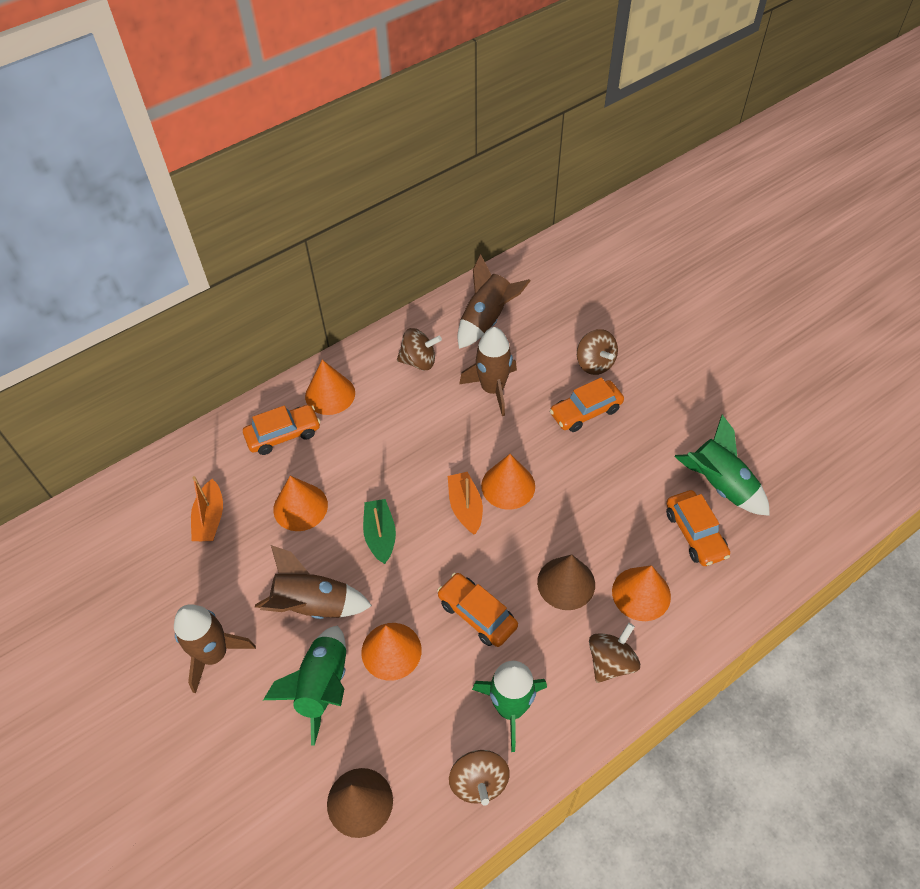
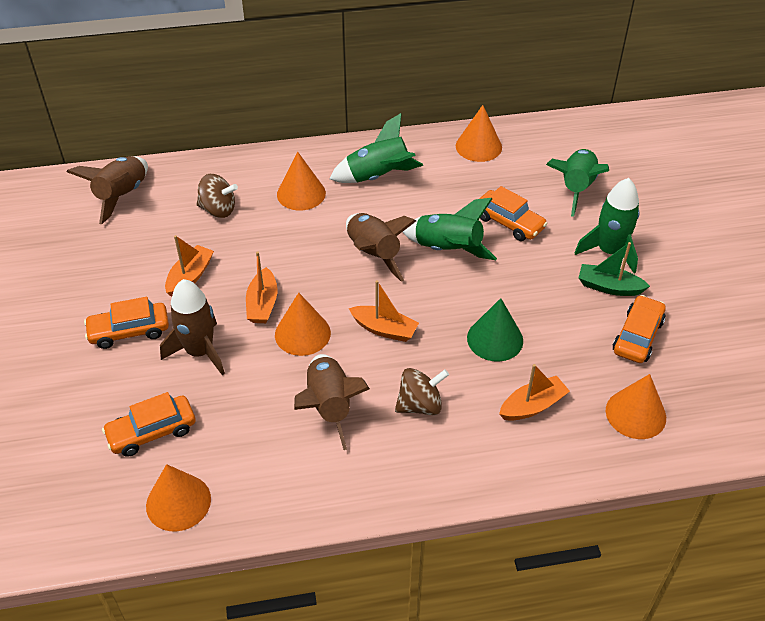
brown cone: 2 -> 0
brown spinning top: 4 -> 2
green cone: 0 -> 1
green rocket: 3 -> 4
orange boat: 2 -> 4

